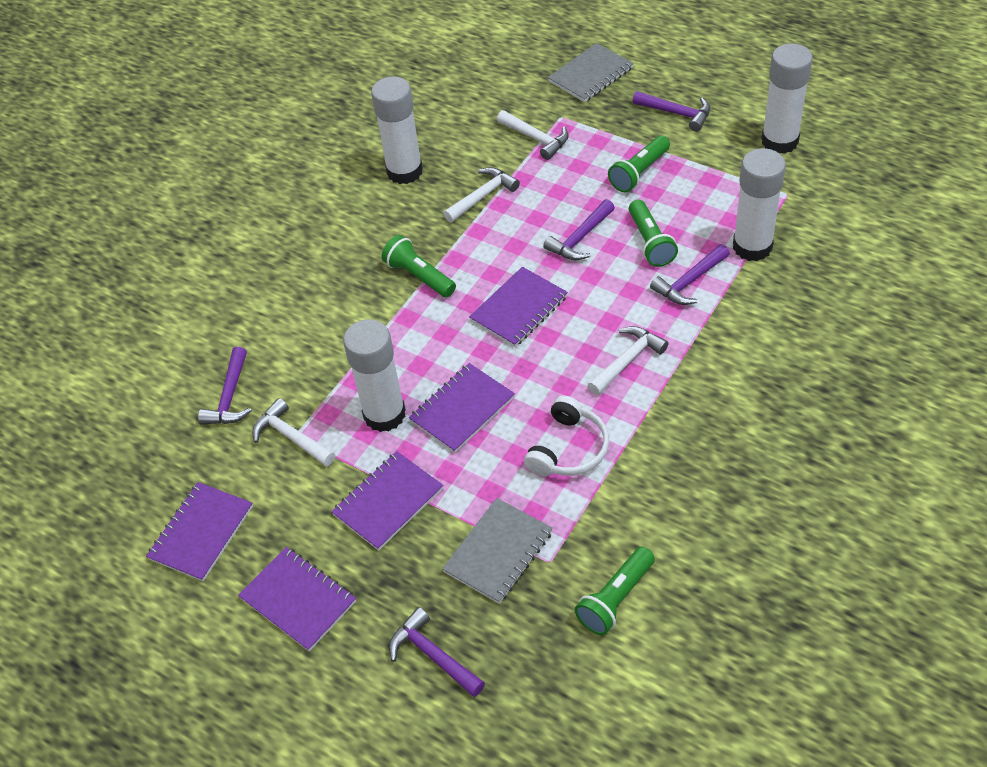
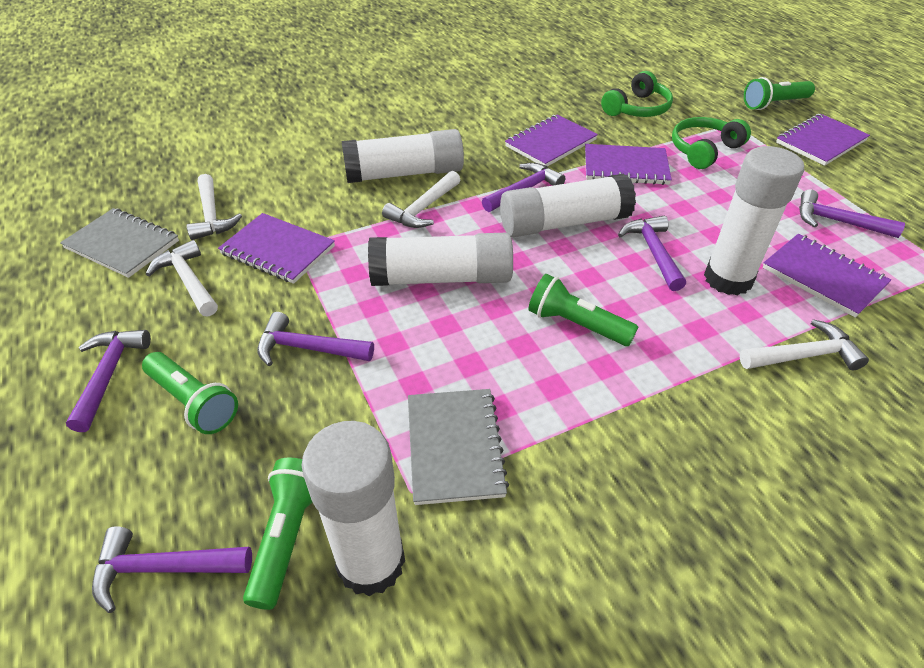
green headphones: 0 -> 2
purple hammer: 5 -> 6
white glue stick: 4 -> 5
white headphones: 1 -> 0

